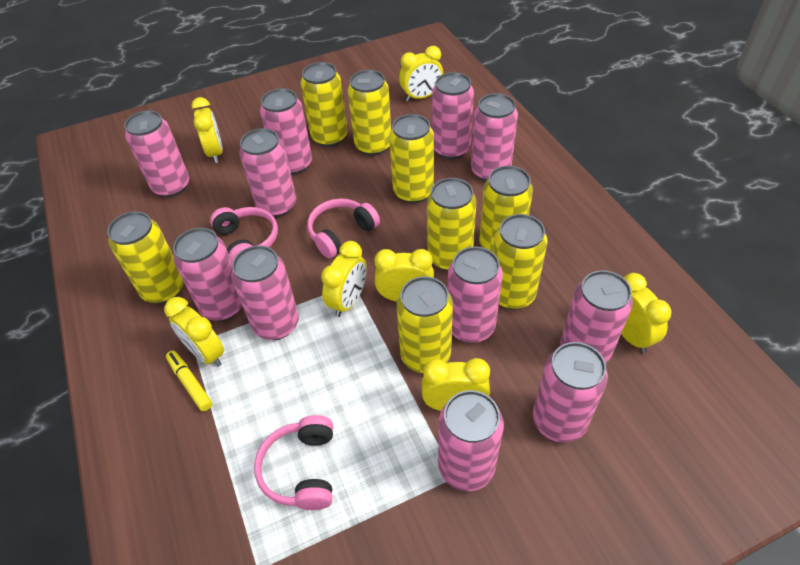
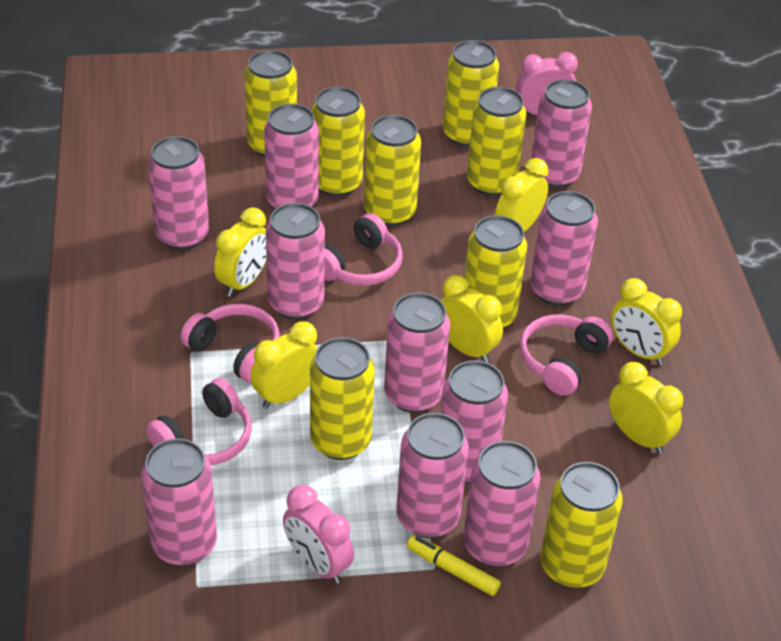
pink can: 11 -> 10
pink clock: 0 -> 2
pink headphones: 3 -> 4
yellow clock: 7 -> 6

